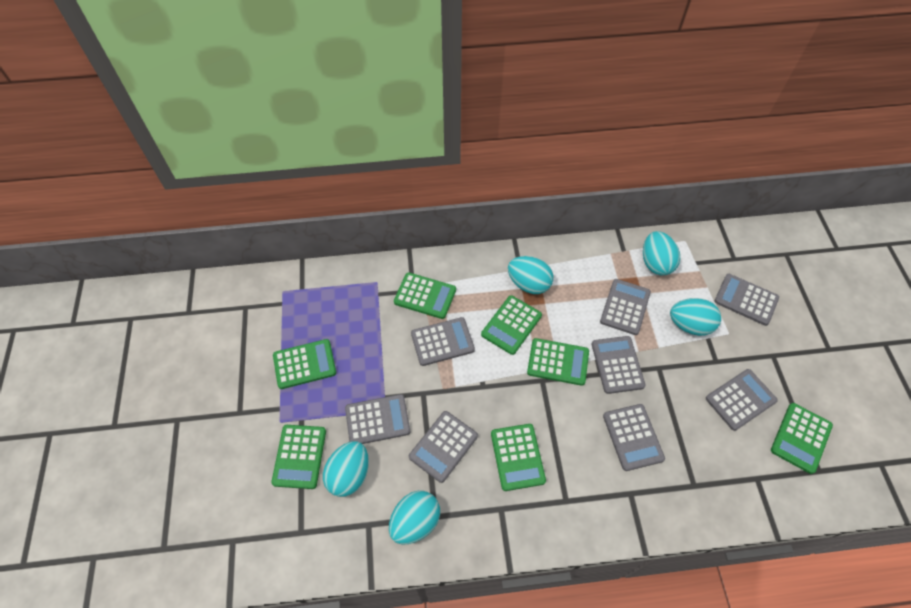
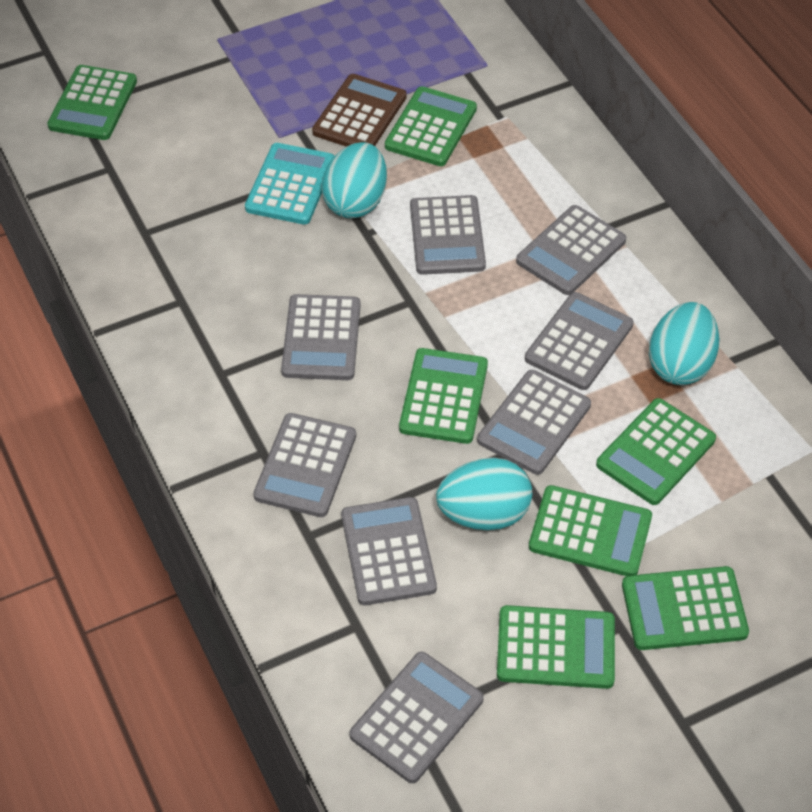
brown calculator: 0 -> 1
turquoise calculator: 0 -> 1
turquoise egg: 5 -> 3

